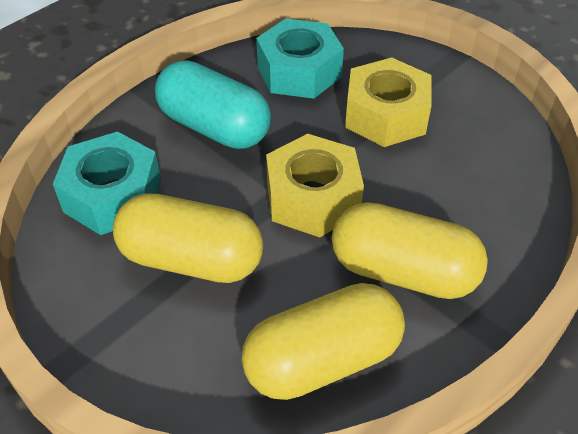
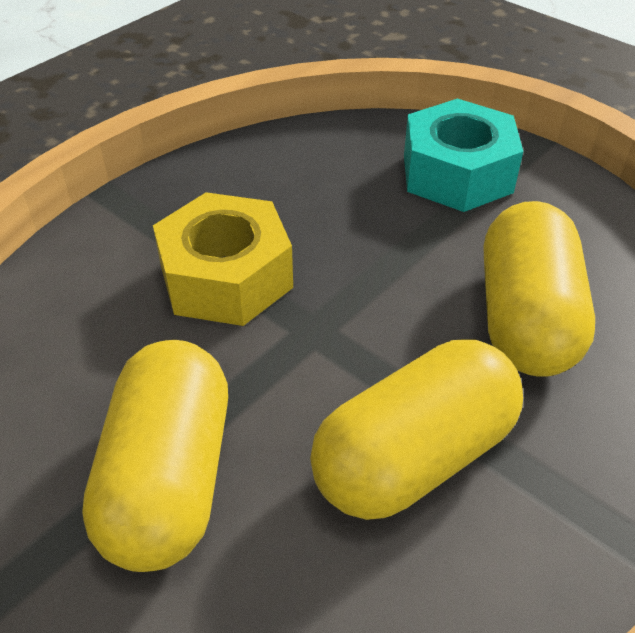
turquoise capsule: 1 -> 0
turquoise nut: 2 -> 1
yellow nut: 2 -> 1

